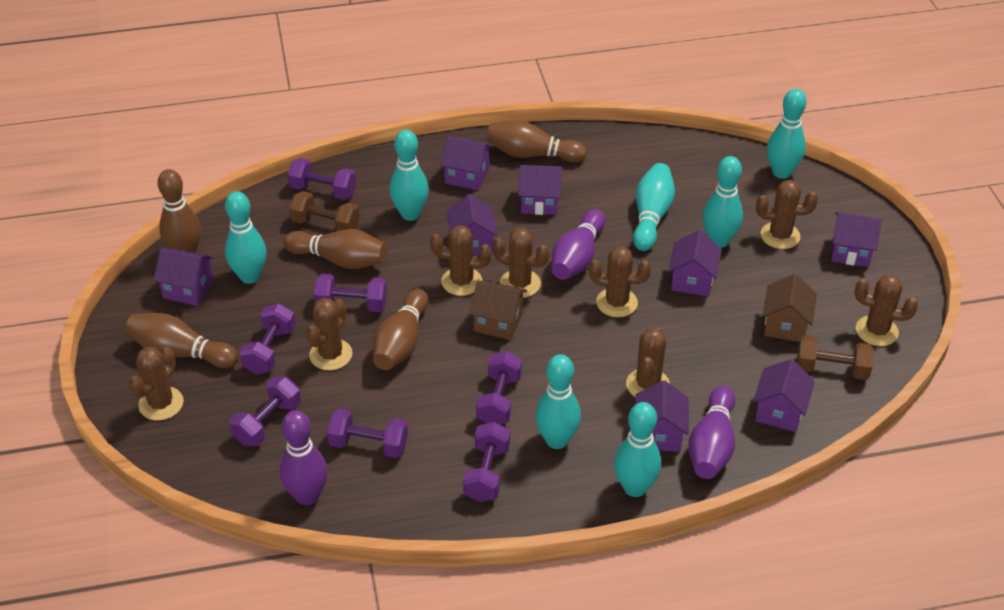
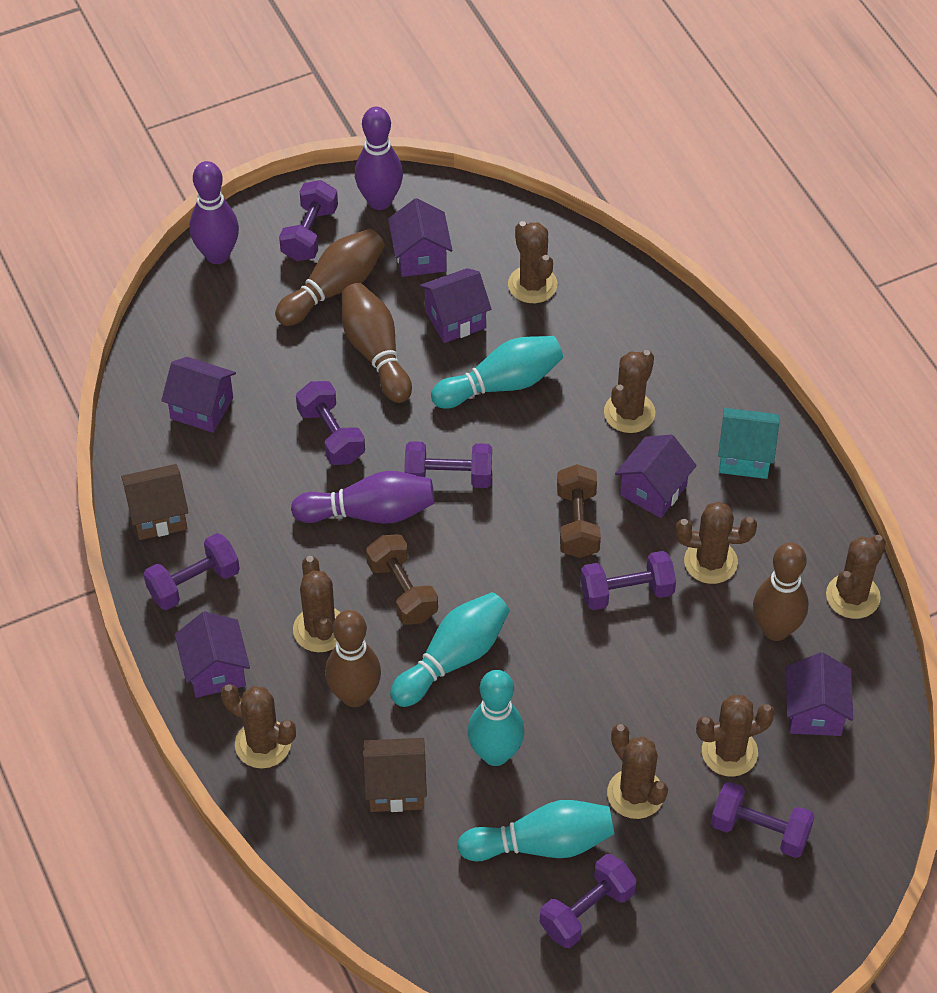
brown bowling pin: 5 -> 4
purple house: 8 -> 6
turquoise bowling pin: 7 -> 4
turquoise house: 0 -> 1

